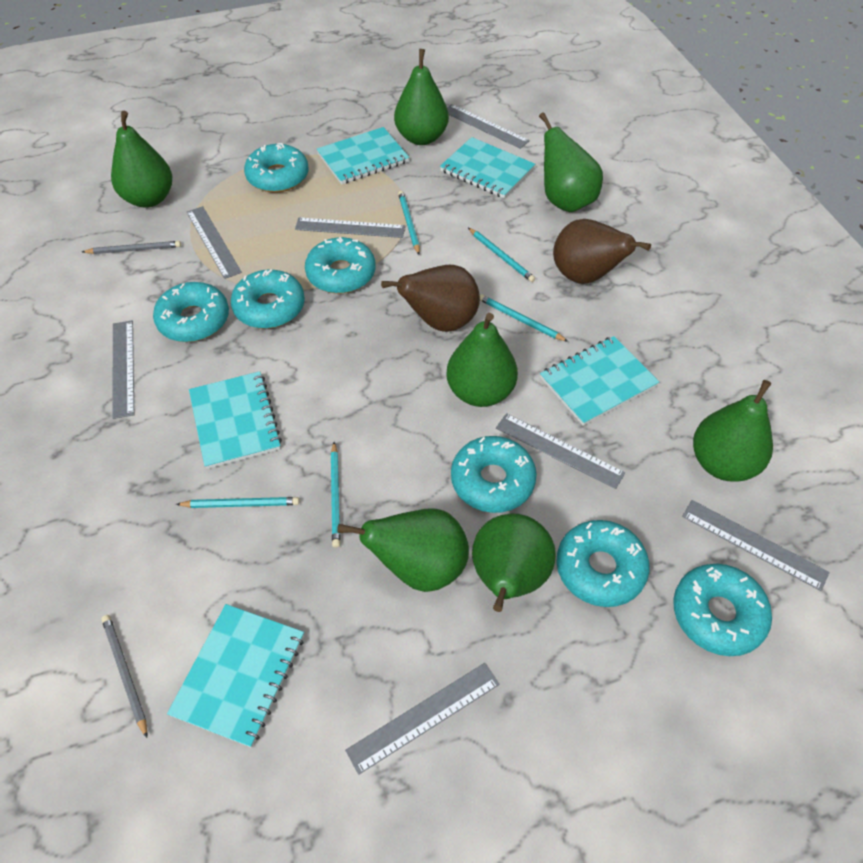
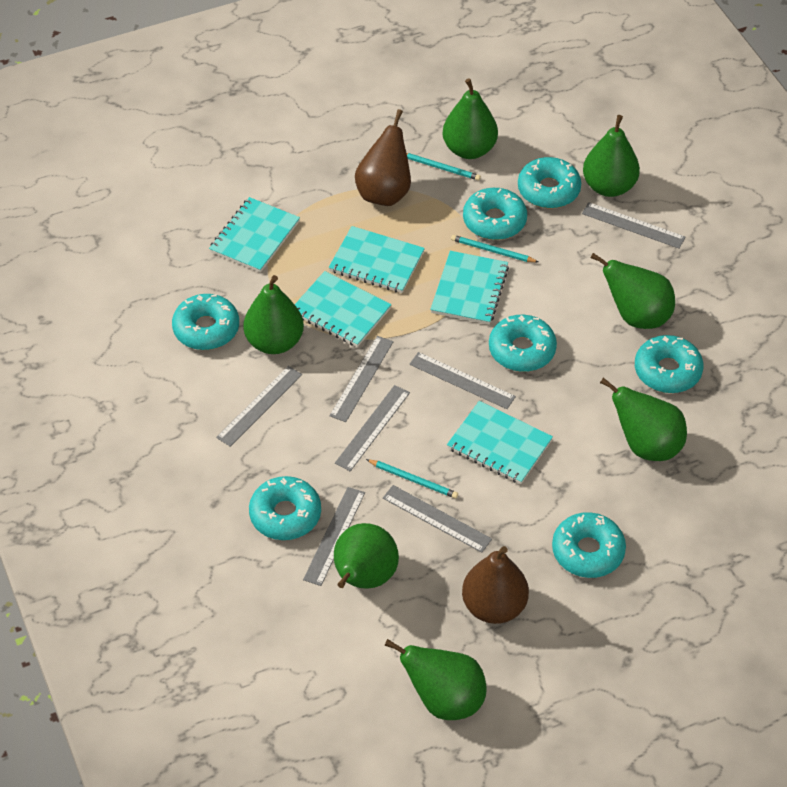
grey pencil: 2 -> 0
turquoise pencil: 5 -> 3

